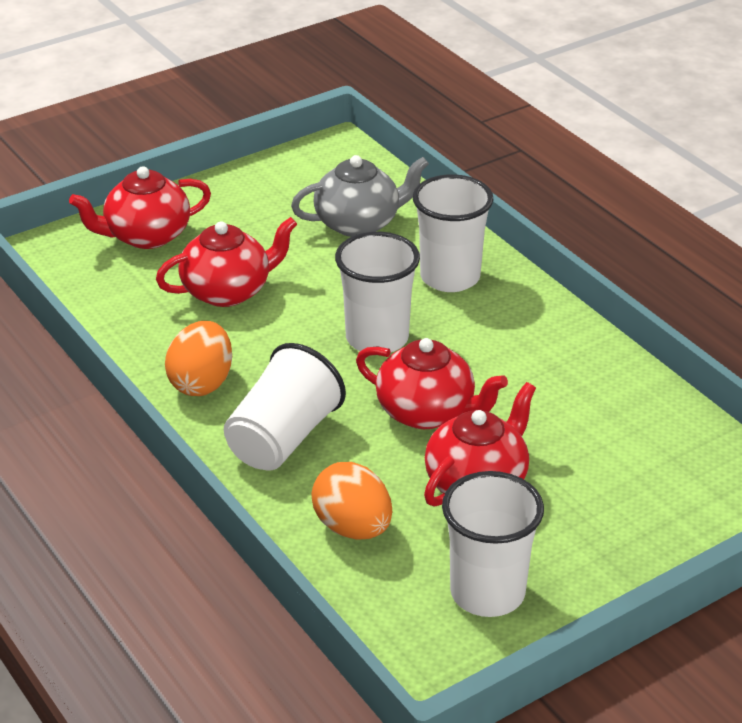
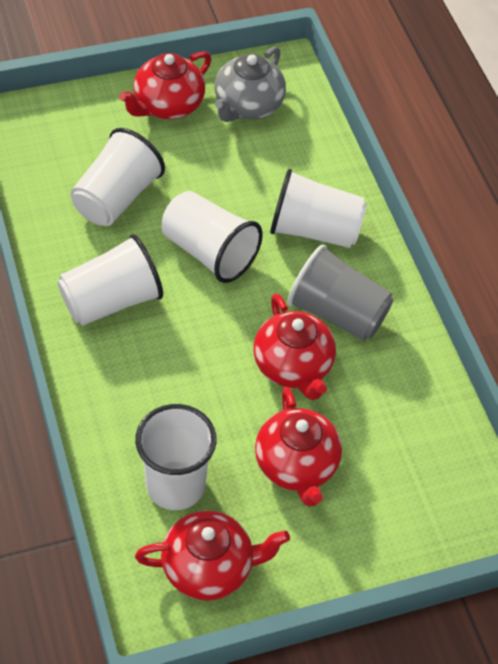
grey cup: 0 -> 1
orange egg: 2 -> 0
white cup: 4 -> 5

